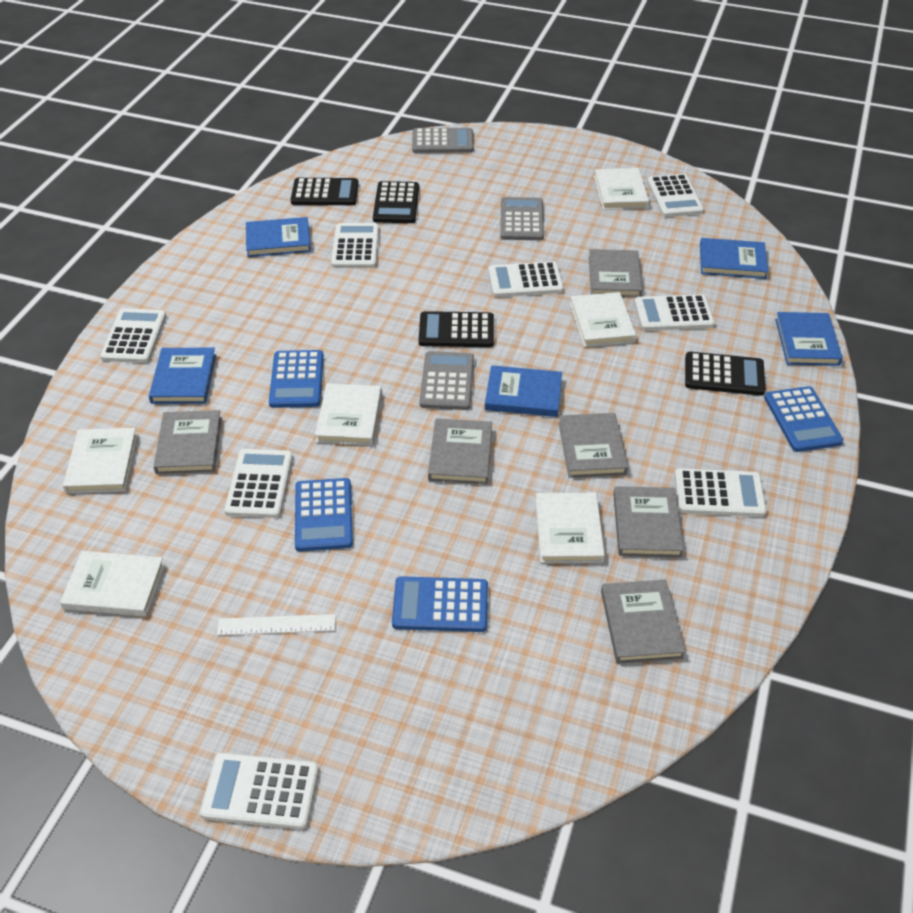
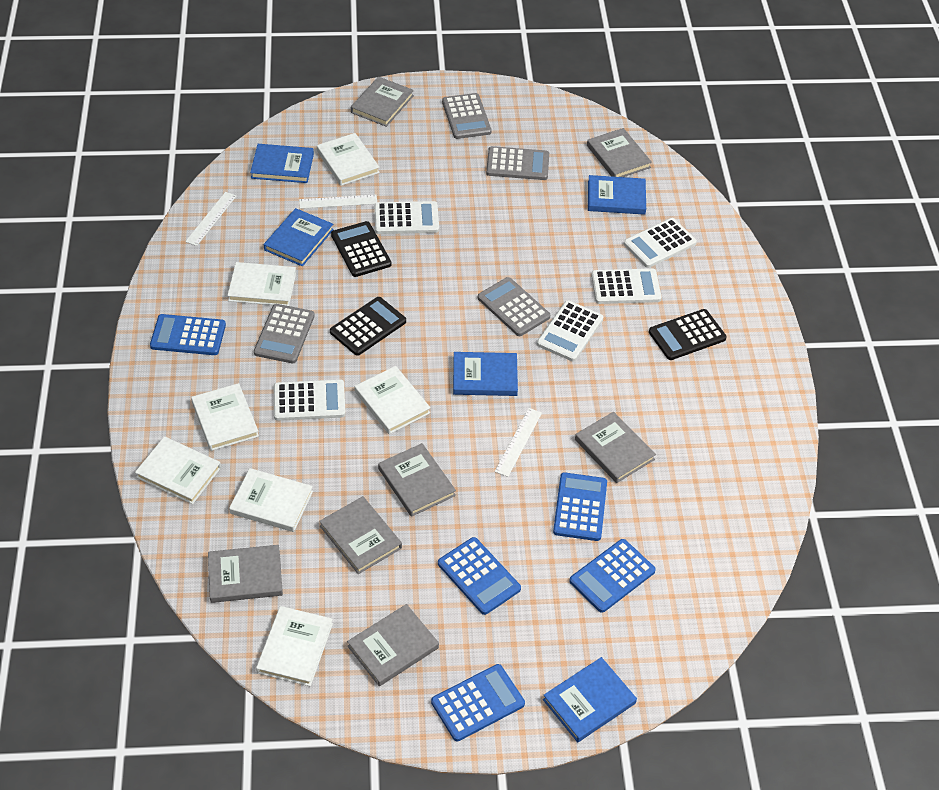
black calculator: 4 -> 3
blue calculator: 4 -> 5
grey book: 6 -> 7
grey calculator: 3 -> 4
white book: 6 -> 7
white calculator: 8 -> 5
white ruler: 1 -> 3

